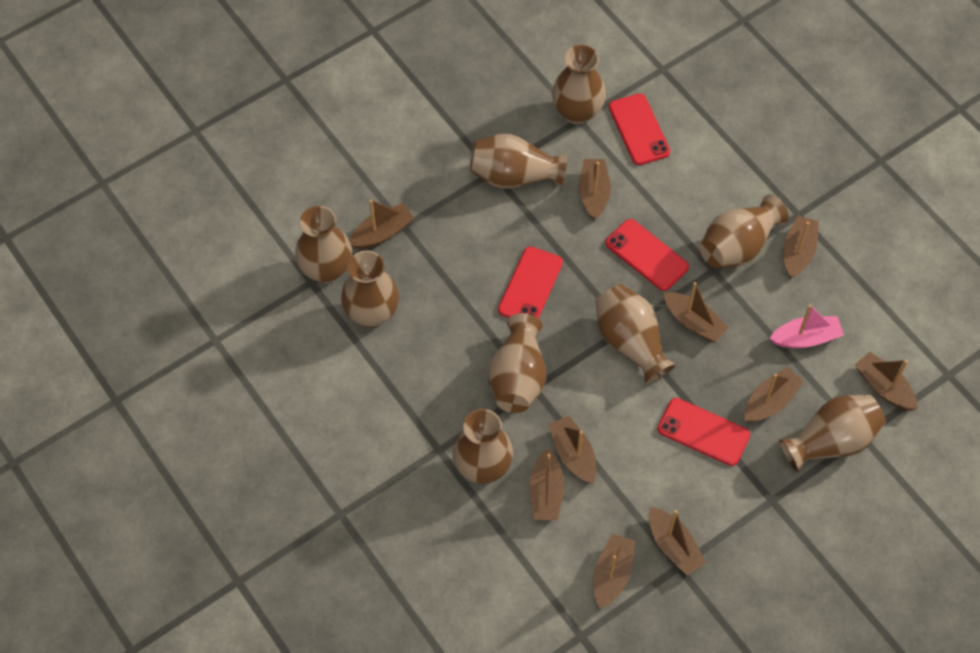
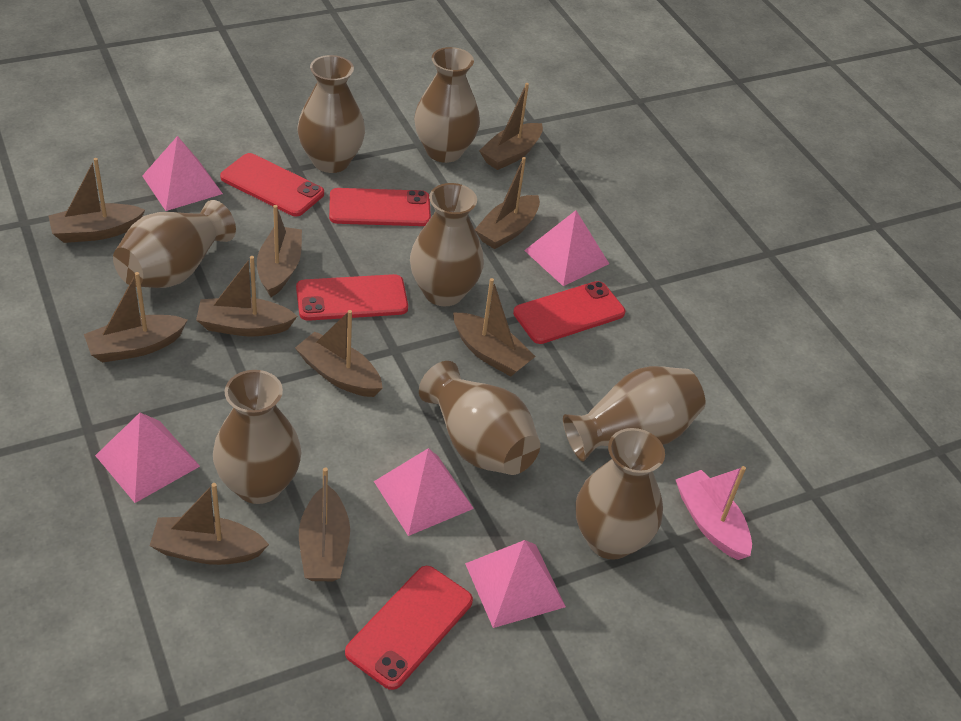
brown vase: 9 -> 8
pink pyramid: 0 -> 5
red phone: 4 -> 5

